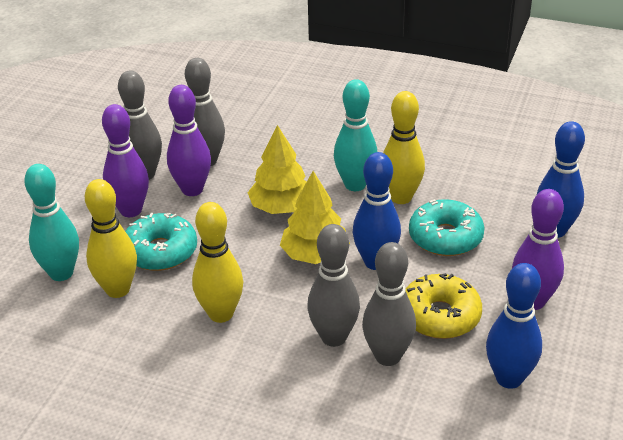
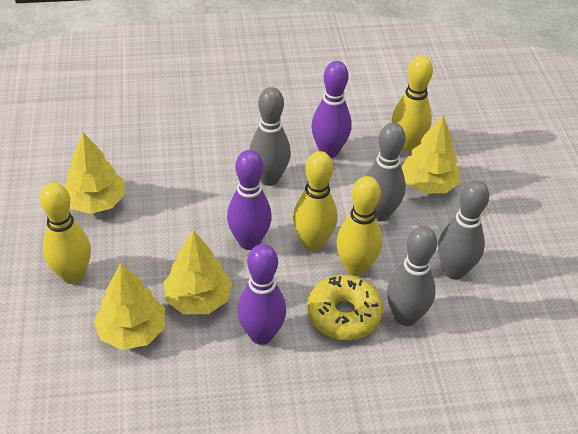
blue bowling pin: 3 -> 0
turquoise bowling pin: 2 -> 0
turquoise donut: 2 -> 0
yellow bowling pin: 3 -> 4
yellow tree: 2 -> 4

